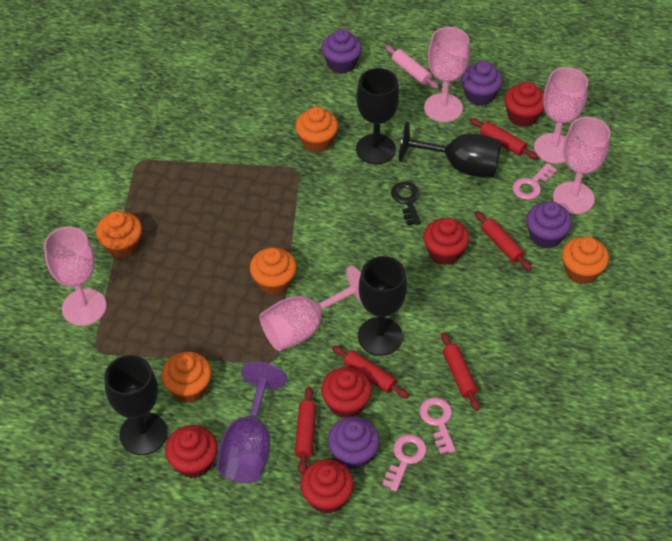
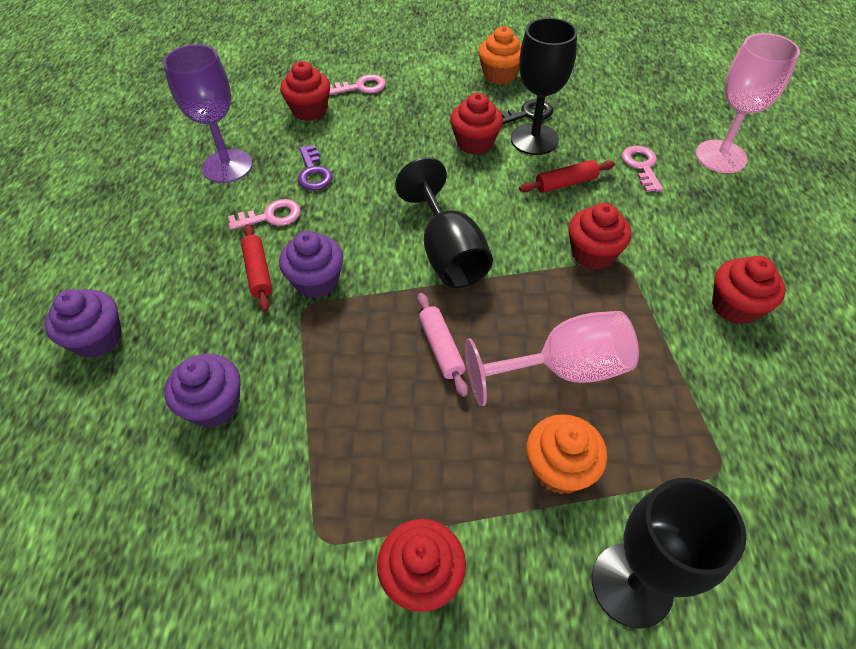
black goblet: 4 -> 3
orange cupcake: 5 -> 2
pink goblet: 5 -> 2
purple cupcake: 4 -> 3
purple key: 0 -> 1
red rolling pin: 5 -> 2

